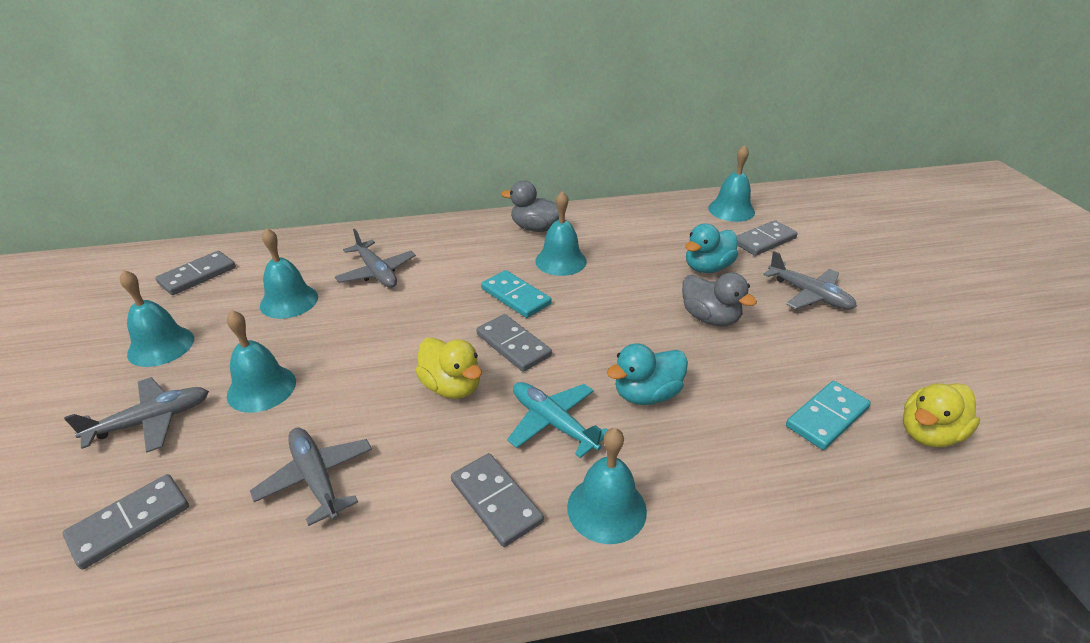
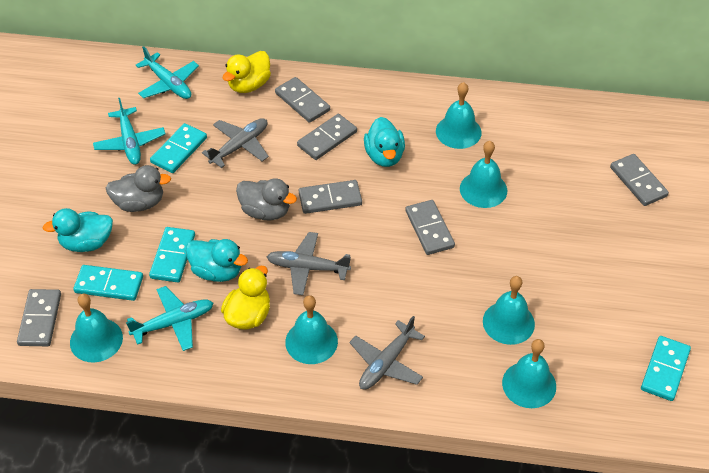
grey domino: 5 -> 6
grey plane: 4 -> 3
turquoise domino: 2 -> 4
turquoise duck: 2 -> 3
turquoise plane: 1 -> 3

